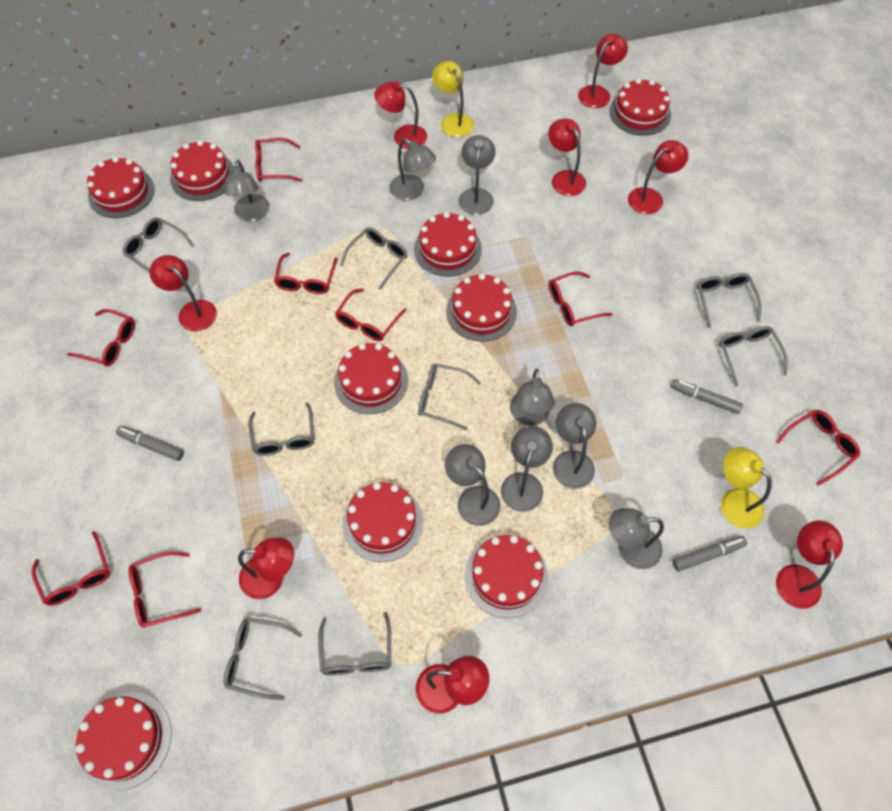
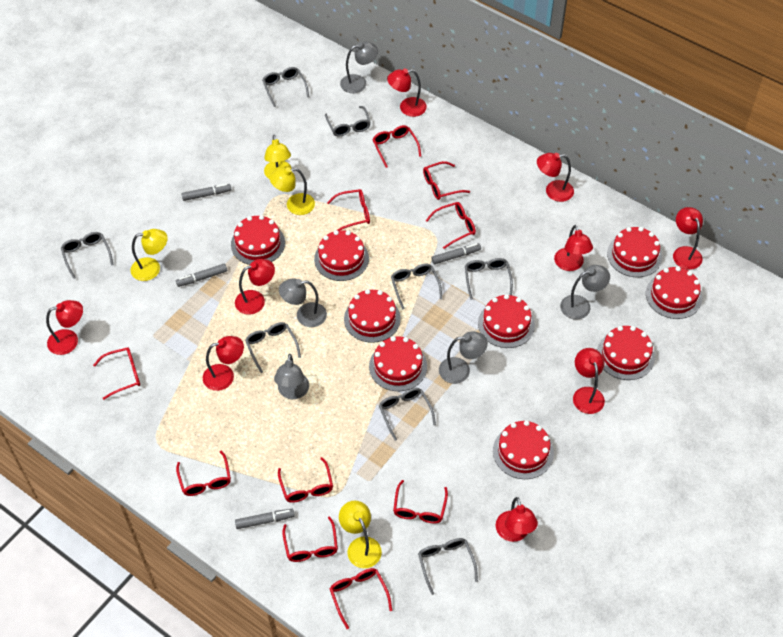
grey lamp: 8 -> 5
grey marker: 3 -> 4
red glasses: 8 -> 10
red lamp: 8 -> 9
yellow lamp: 2 -> 4

